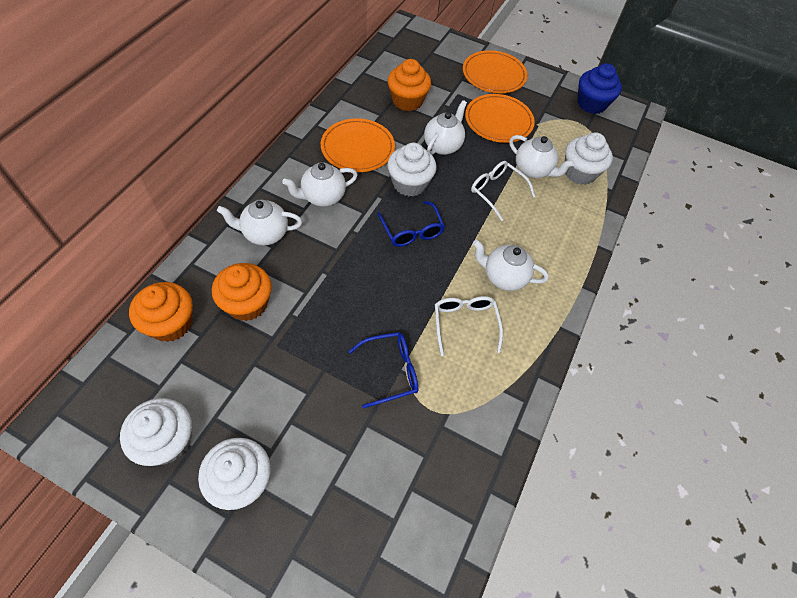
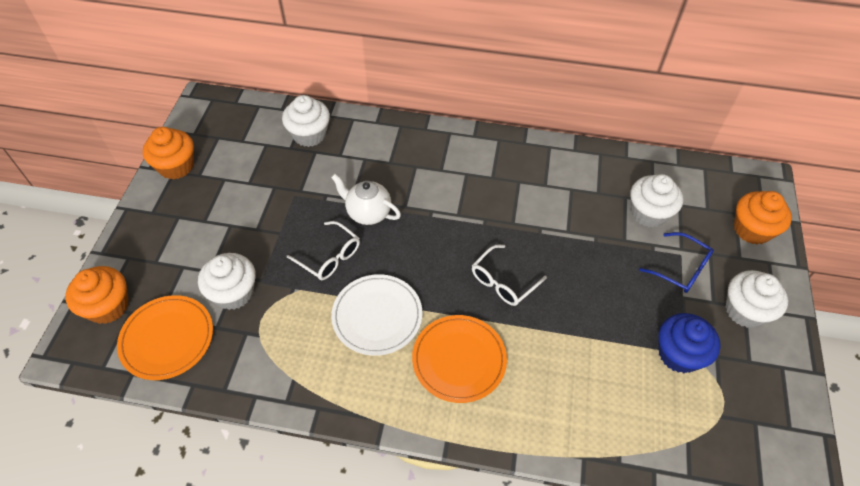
blue glasses: 2 -> 1
orange plate: 3 -> 2
white plate: 0 -> 1
white teapot: 5 -> 1

